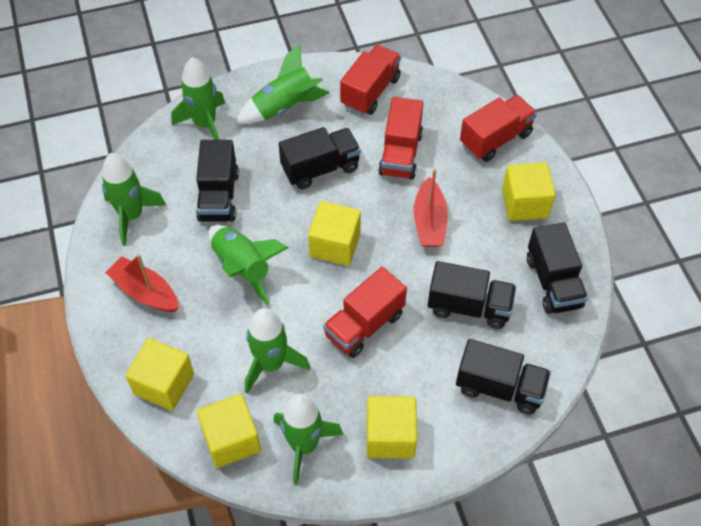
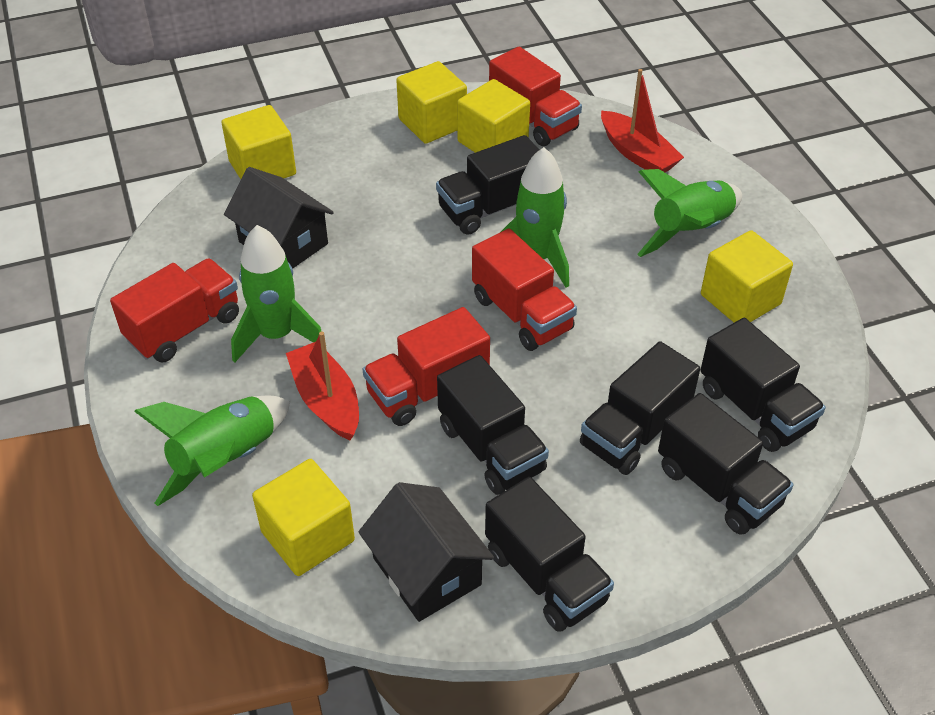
black house: 0 -> 2
black truck: 5 -> 6
green rocket: 6 -> 4

